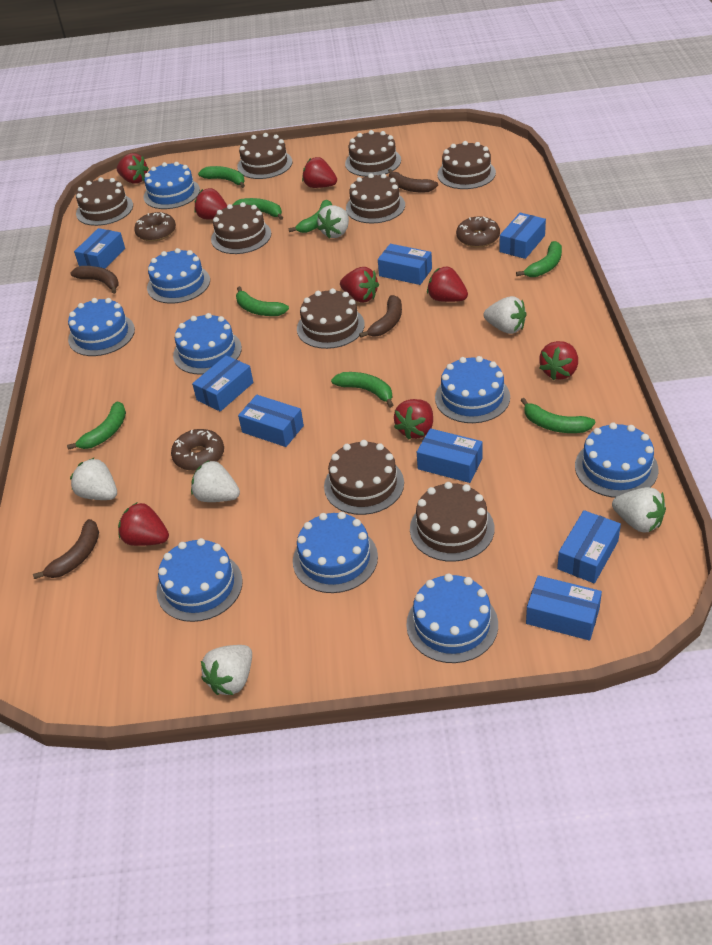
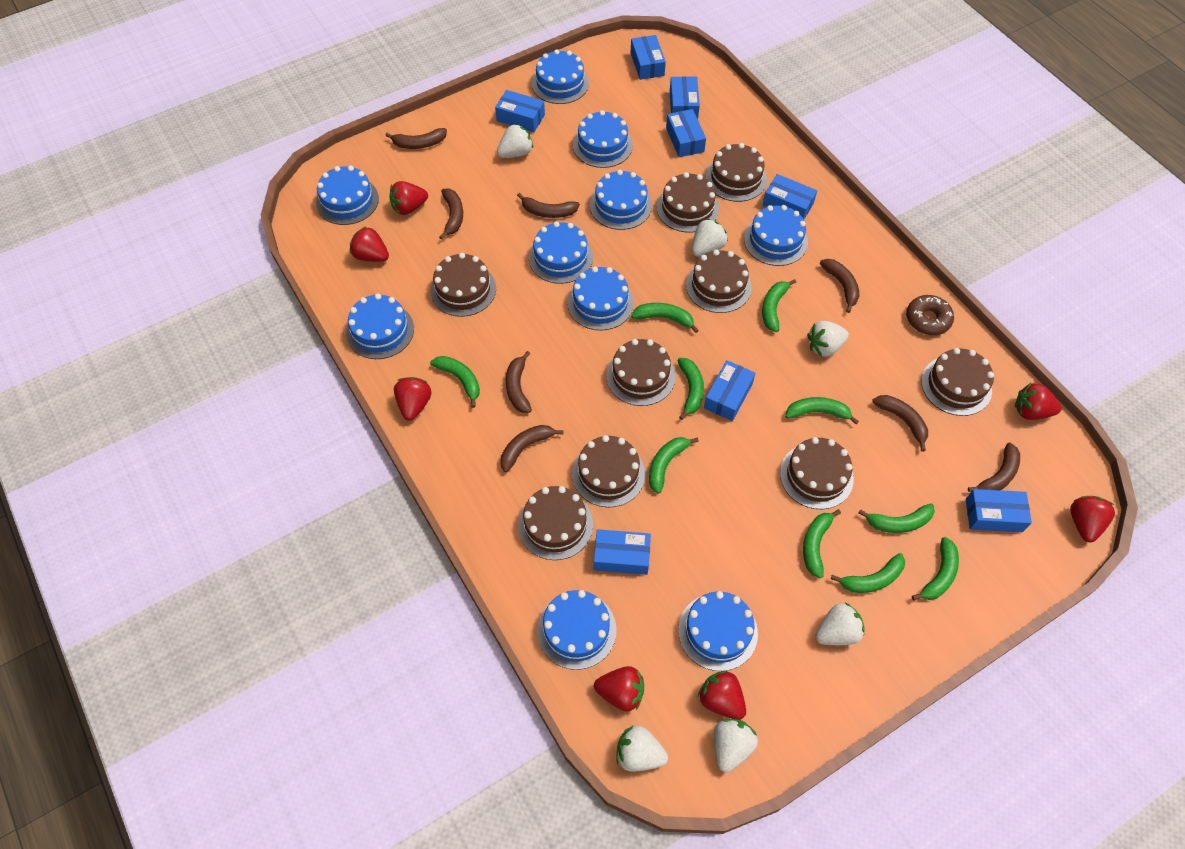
blue cake: 9 -> 10
brown banana: 4 -> 8
brown donut: 3 -> 1
green banana: 8 -> 10
red strawberry: 8 -> 7

